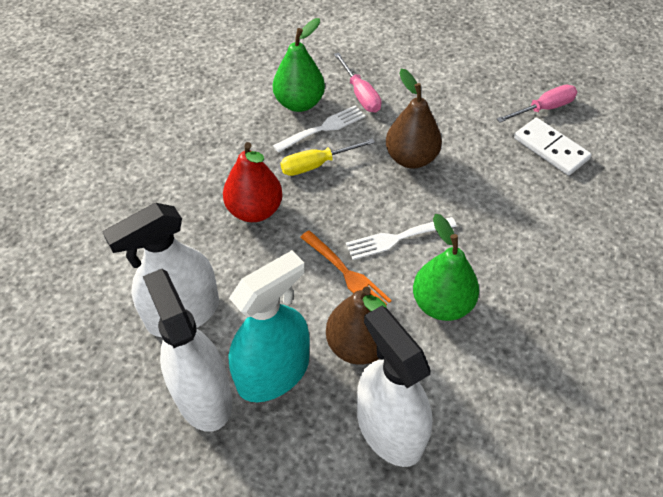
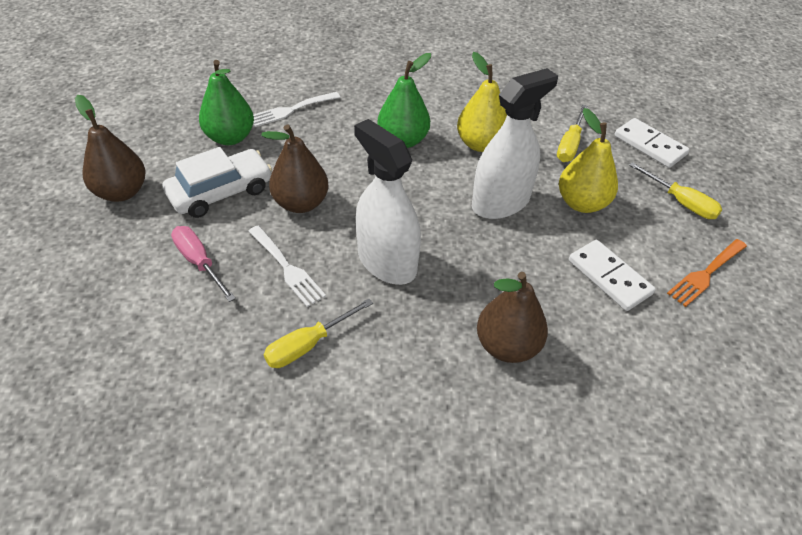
brown pear: 2 -> 3
pink screwdriver: 2 -> 1
red pear: 1 -> 0
turquoise spray bottle: 1 -> 0
white car: 0 -> 1
white domino: 1 -> 2
white spray bottle: 3 -> 2
yellow pear: 0 -> 2
yellow screwdriver: 1 -> 3

